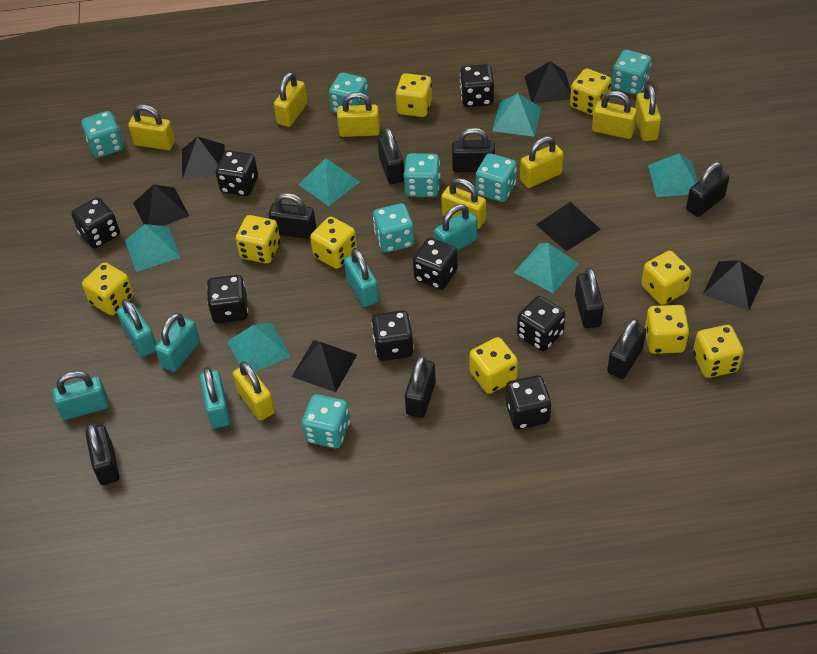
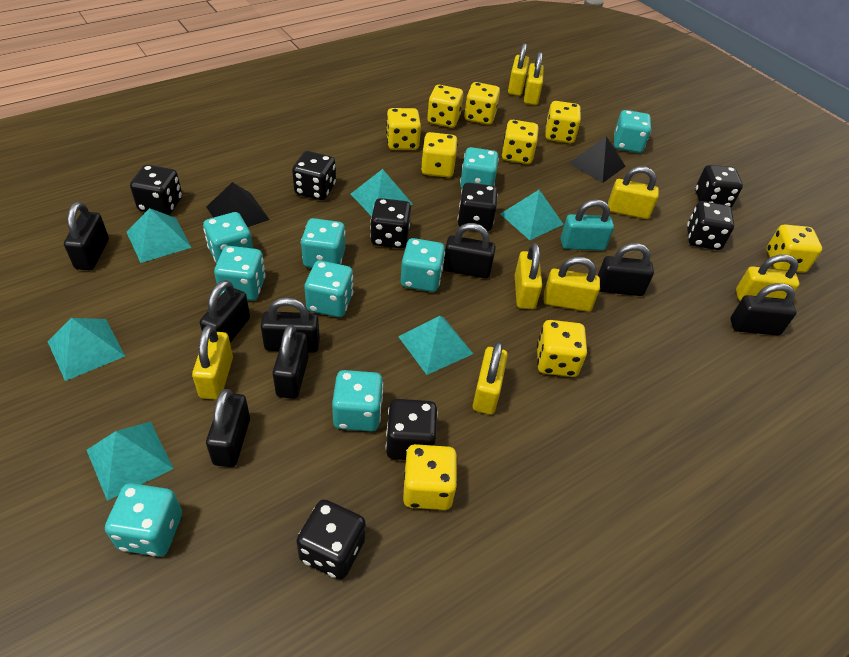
black pyramid: 6 -> 2
turquoise dice: 7 -> 9
turquoise padlock: 6 -> 1

